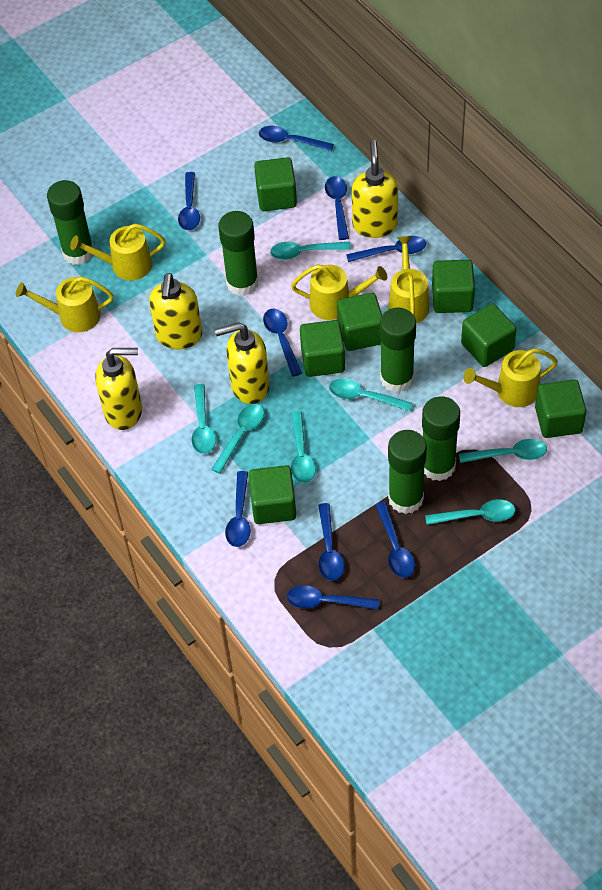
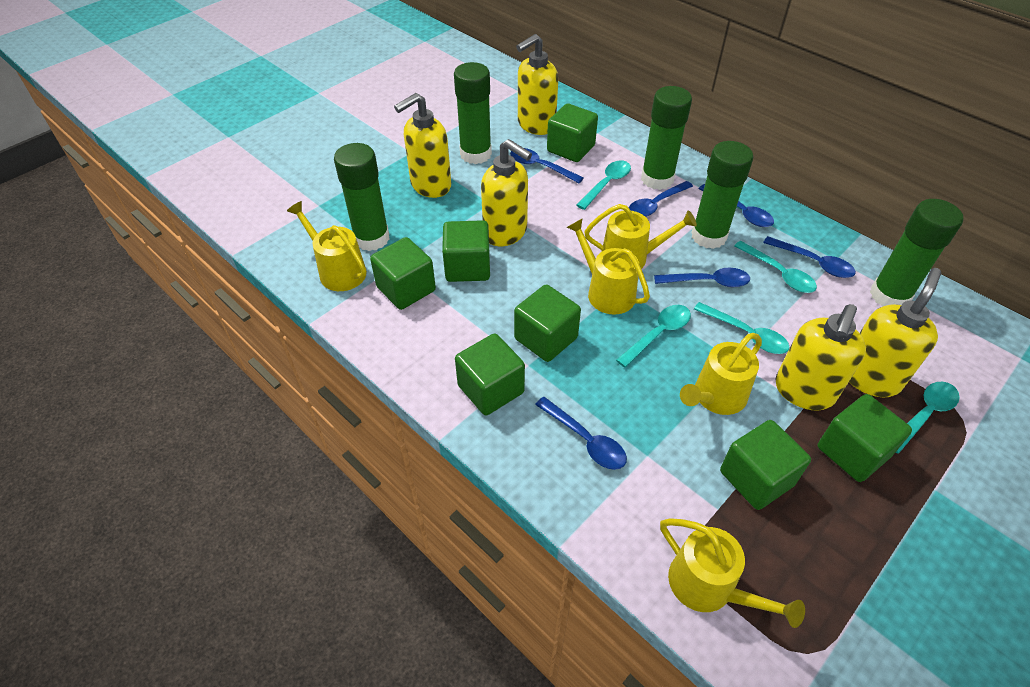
blue spoon: 9 -> 6
turquoise spoon: 7 -> 5
yellow soap dispenser: 4 -> 5

